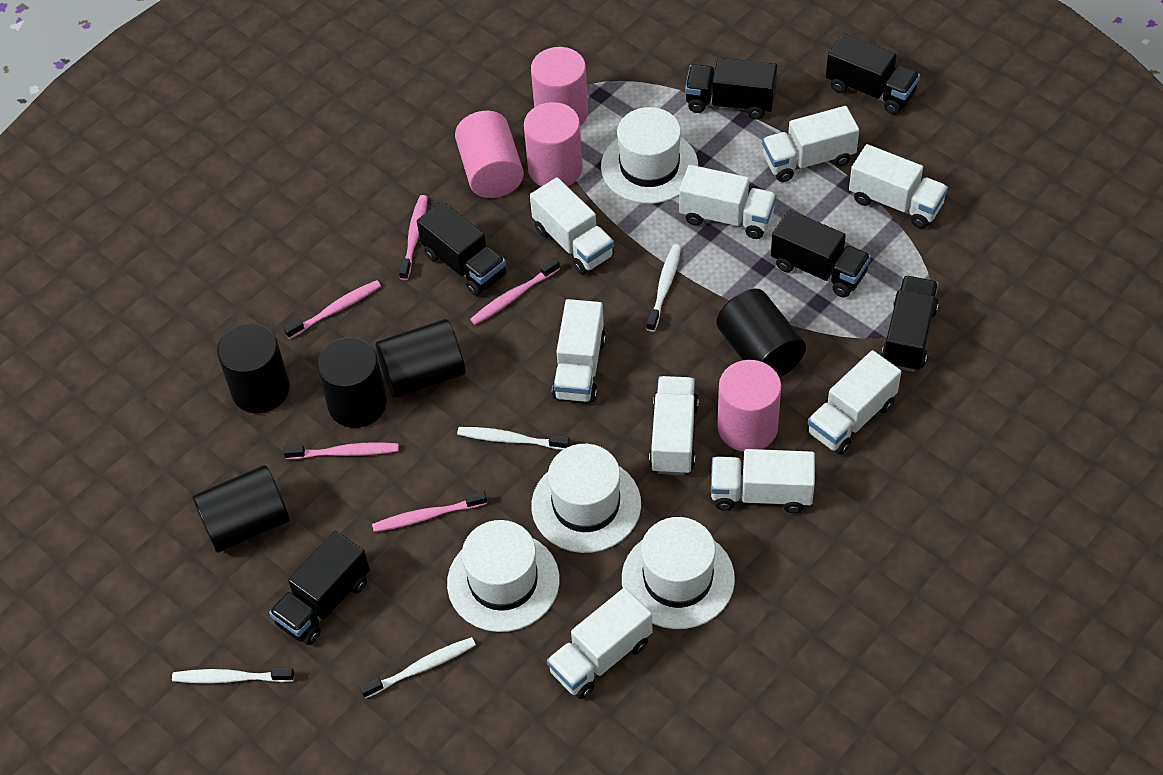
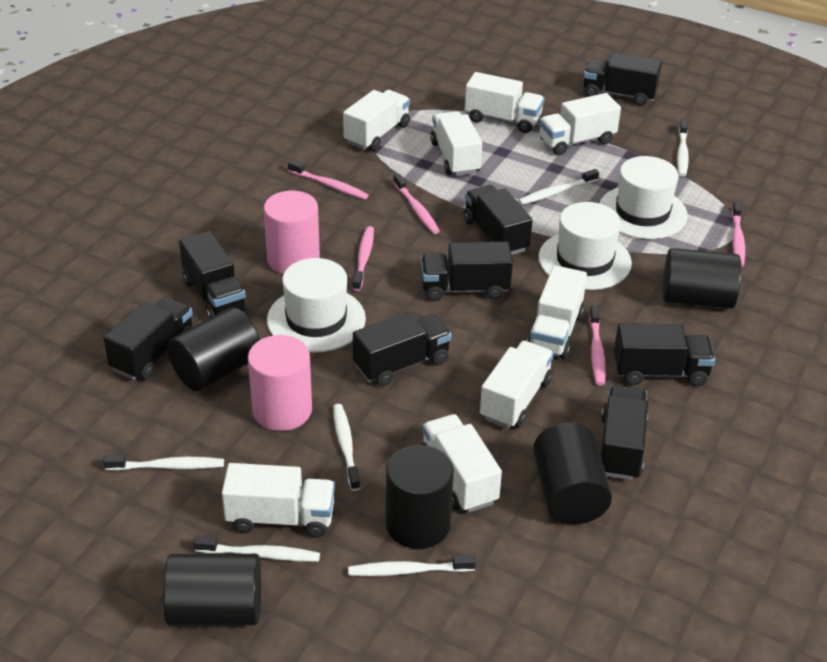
black truck: 6 -> 8
pink cylinder: 4 -> 2
white hat: 4 -> 3
white toothbrush: 4 -> 6
white truck: 9 -> 8

